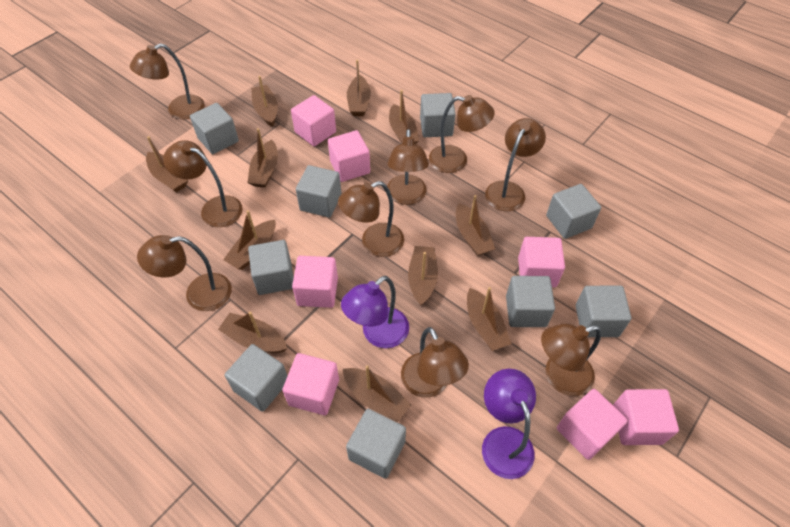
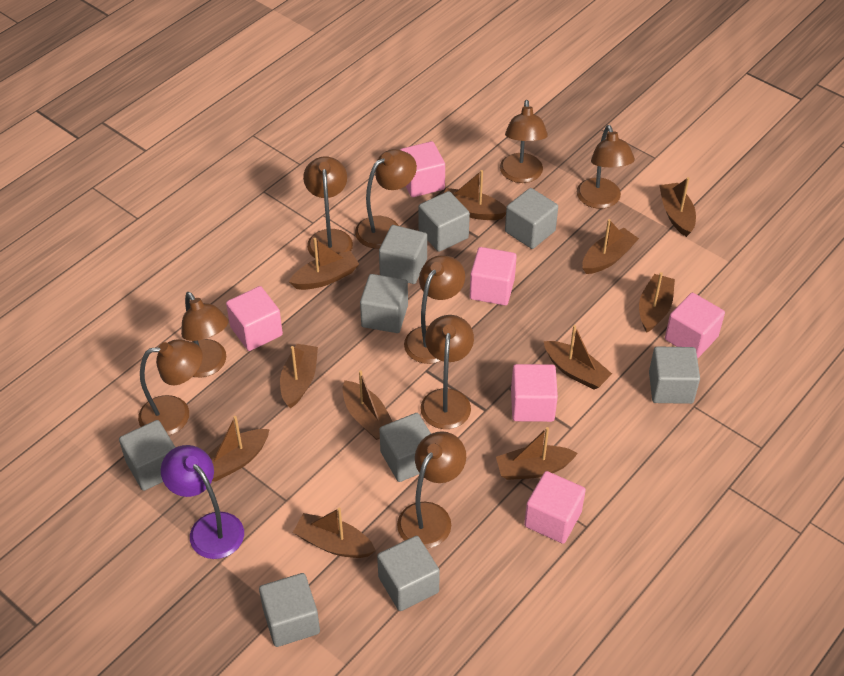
pink cube: 7 -> 6
purple lamp: 2 -> 1

